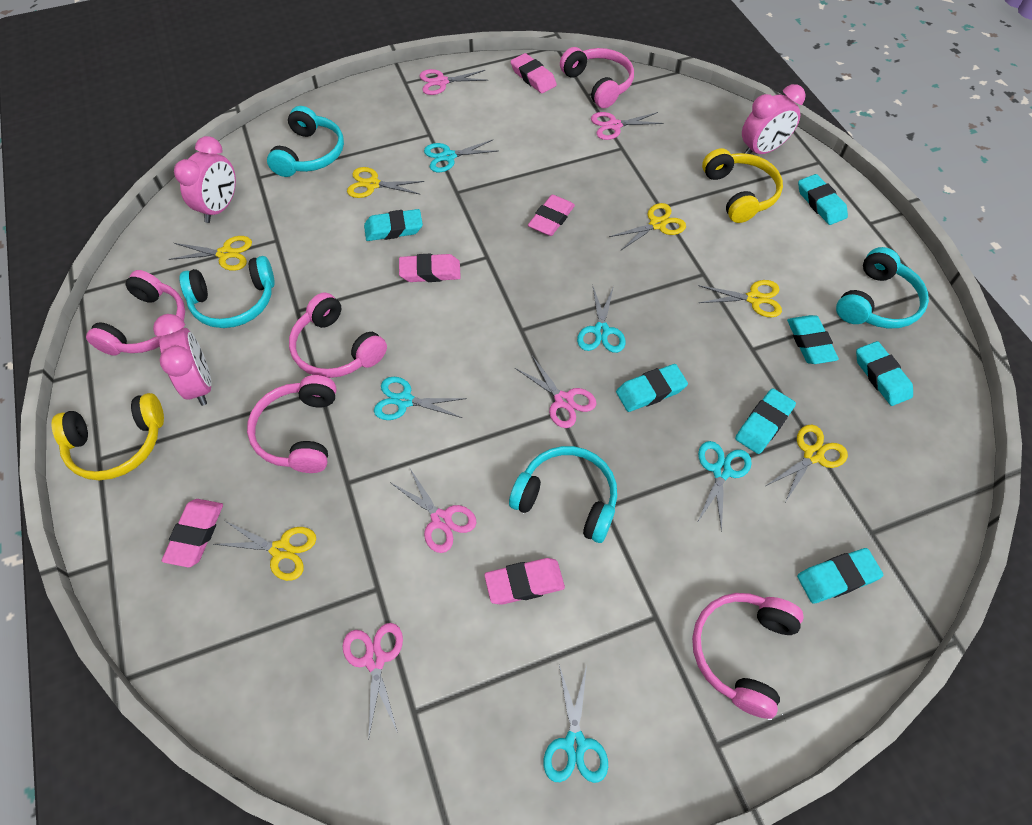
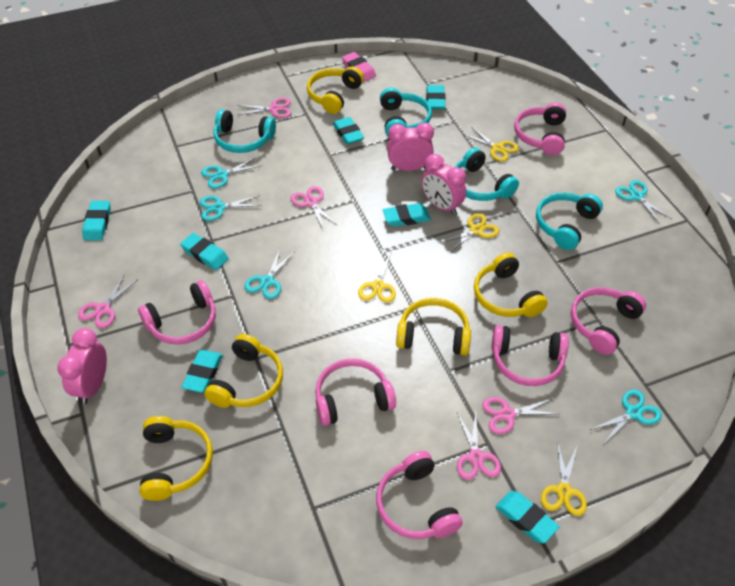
pink eraser: 5 -> 1
pink headphones: 5 -> 6
yellow headphones: 2 -> 5
yellow scissors: 6 -> 4

